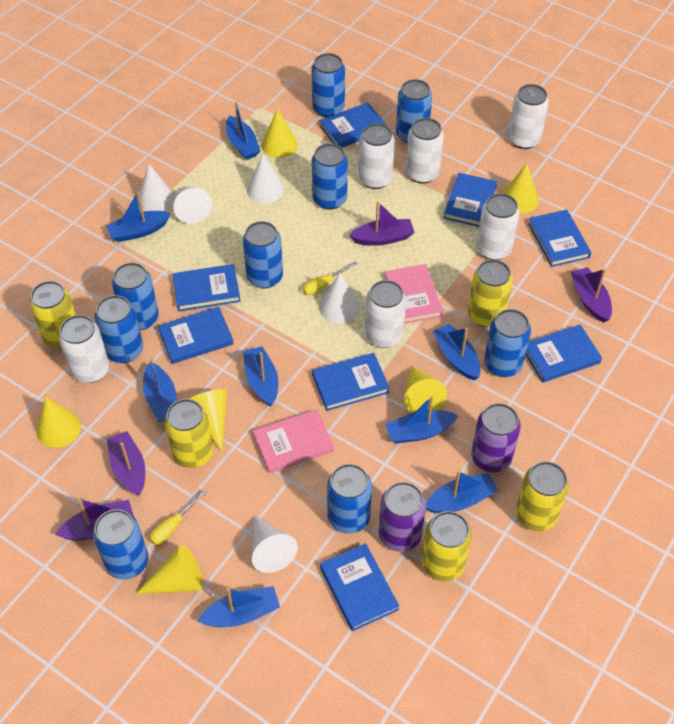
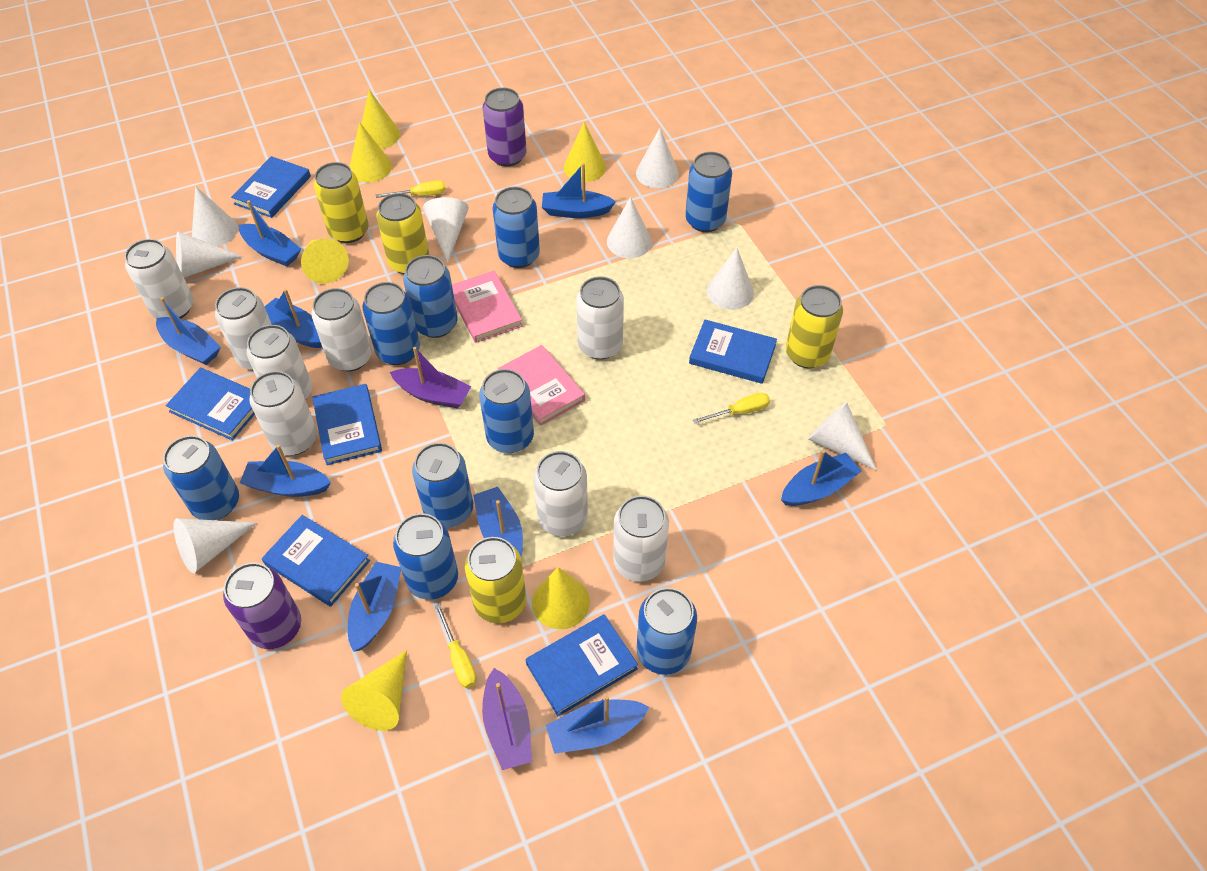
blue boat: 8 -> 9
blue book: 8 -> 6
purple boat: 4 -> 2
white can: 6 -> 8
white cone: 5 -> 8
yellow can: 5 -> 4
yellow screwdriver: 2 -> 3

